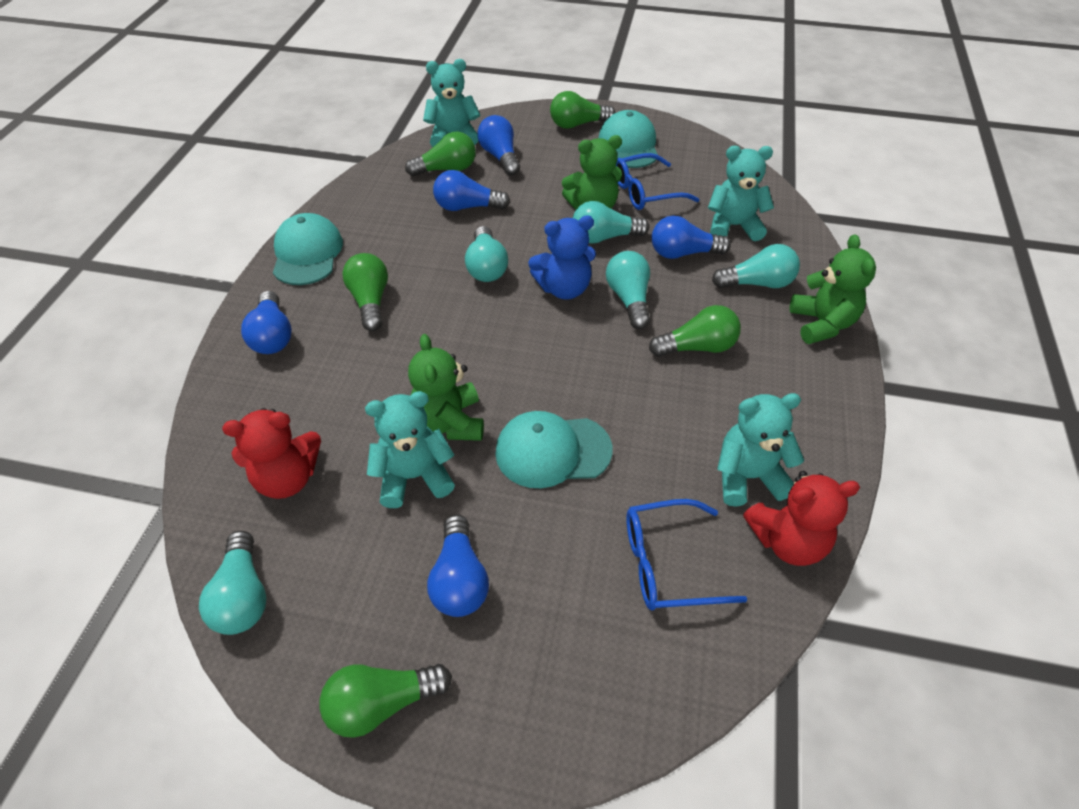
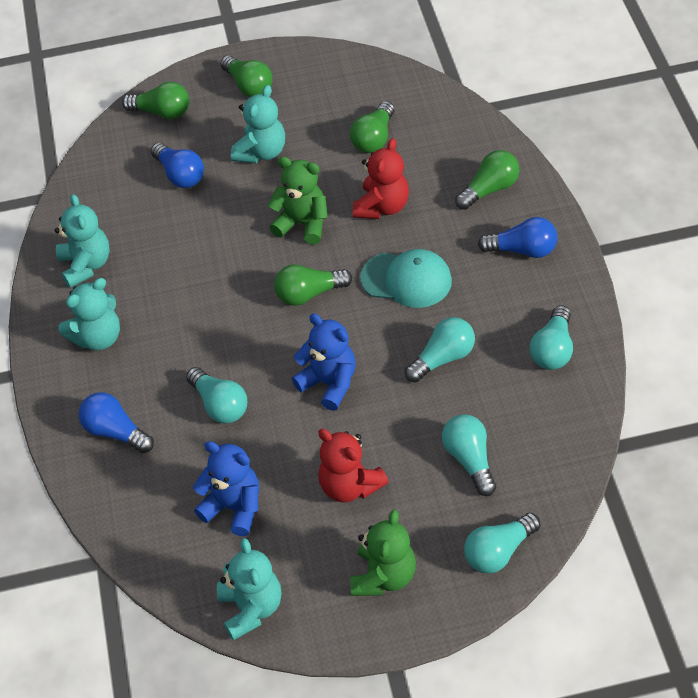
blue glasses: 2 -> 0
blue light bulb: 5 -> 3
blue teddy bear: 1 -> 2
green teddy bear: 3 -> 2
turquoise cap: 3 -> 1

